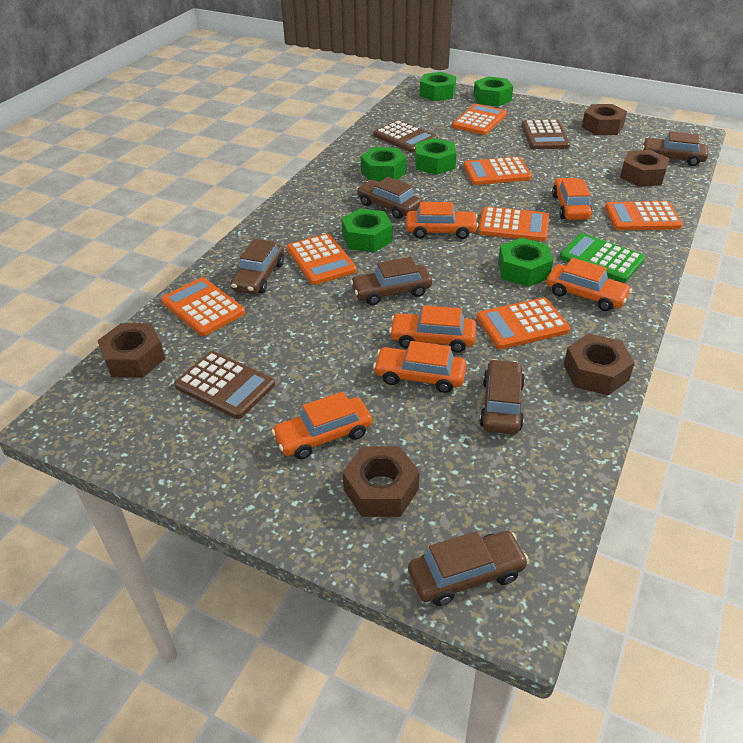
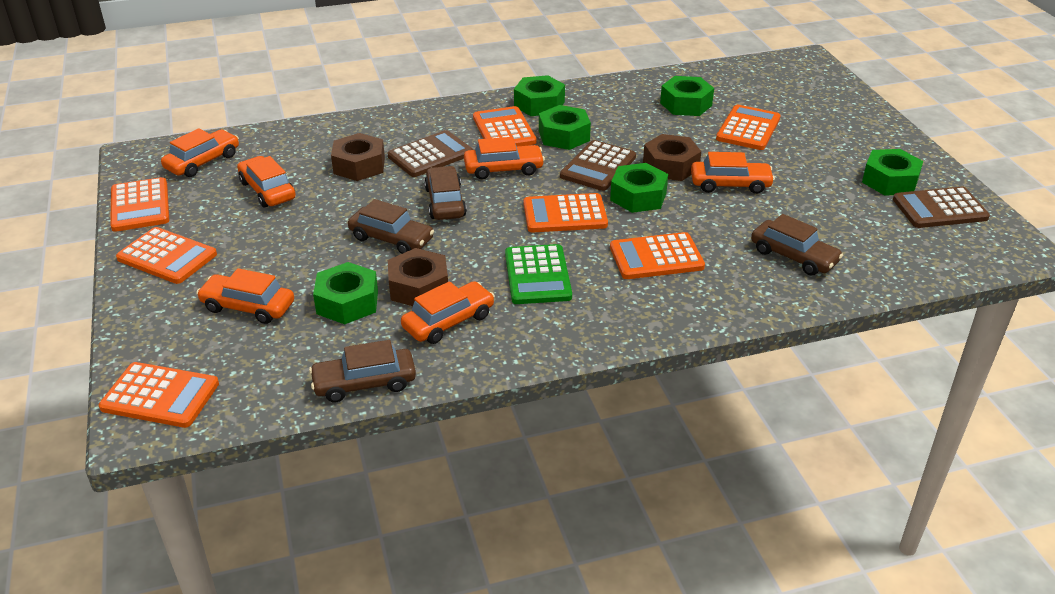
brown car: 6 -> 4
brown nut: 5 -> 3

